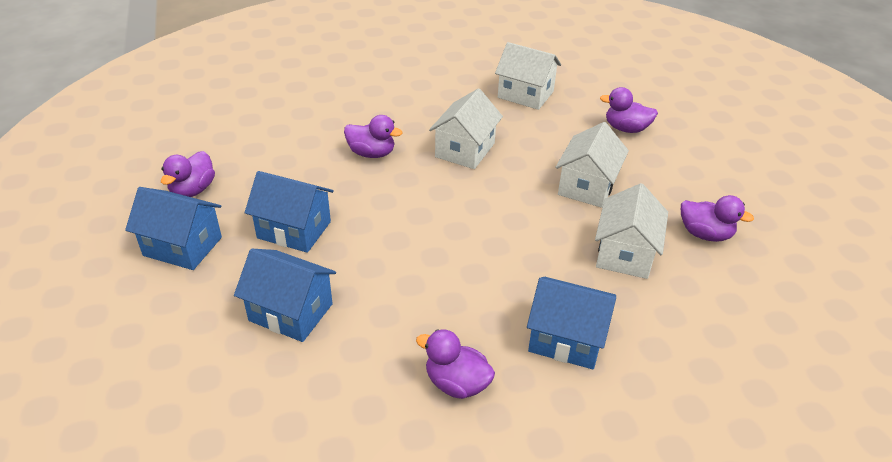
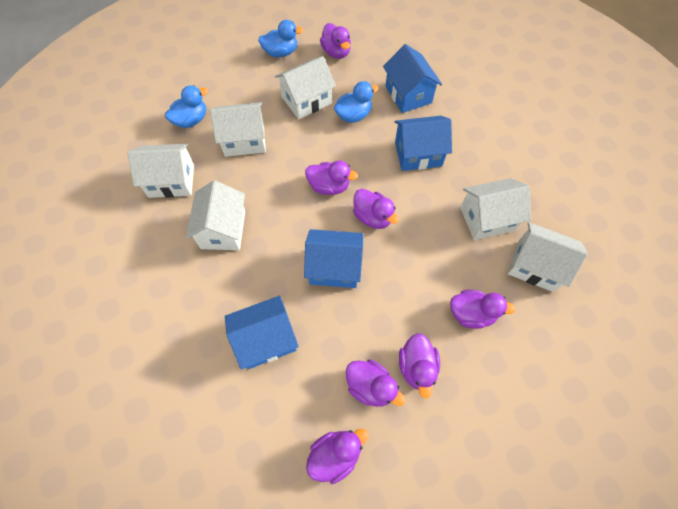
blue duck: 0 -> 3
purple duck: 5 -> 7
white house: 4 -> 6

